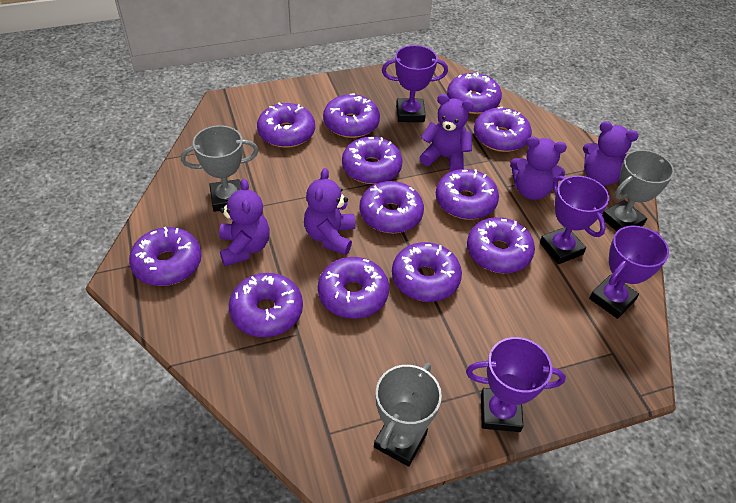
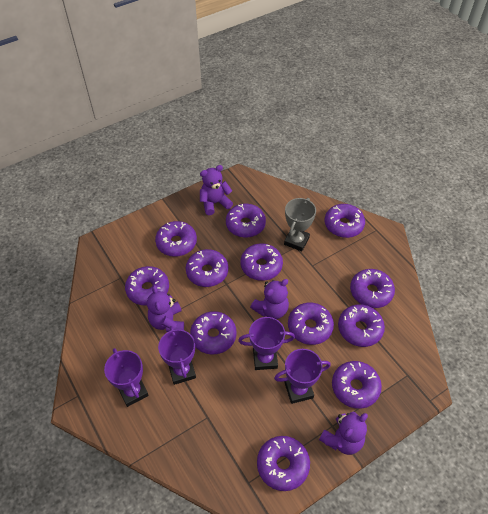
grey trophy: 3 -> 1
purple teddy bear: 5 -> 4

